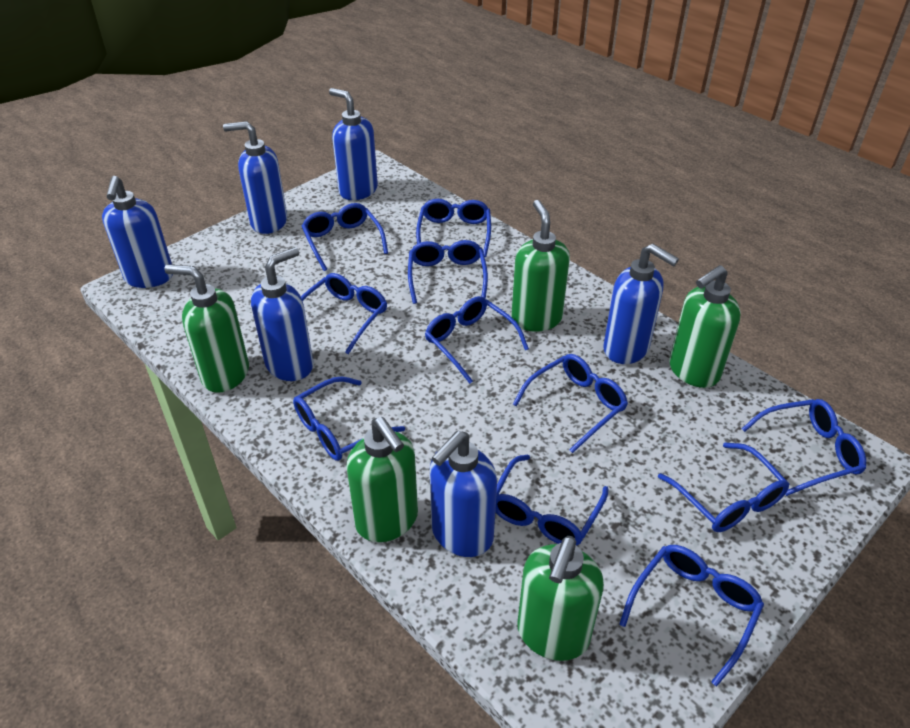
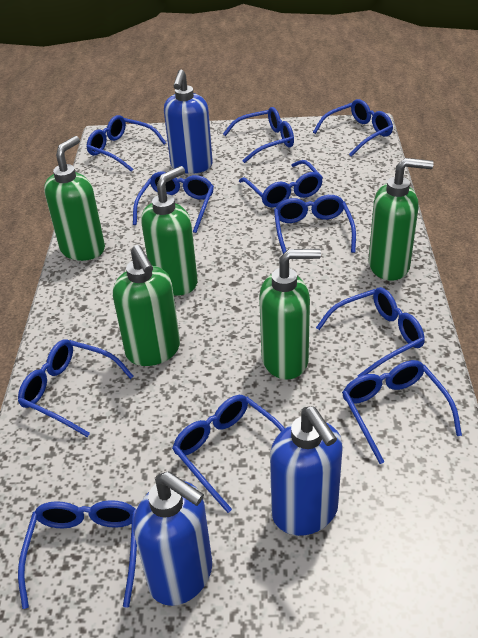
blue soap dispenser: 6 -> 3

